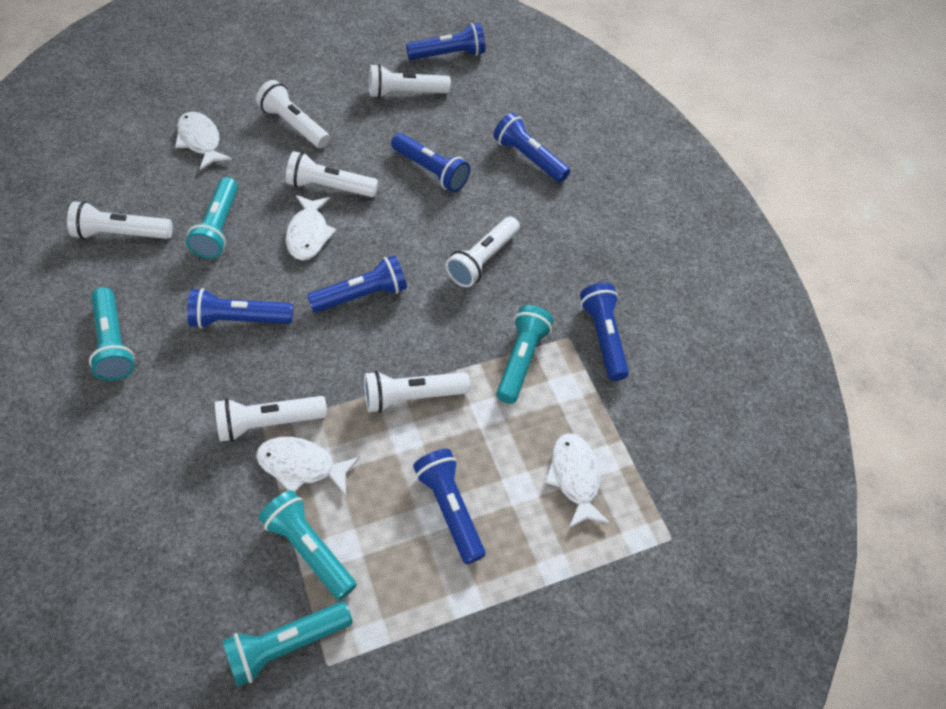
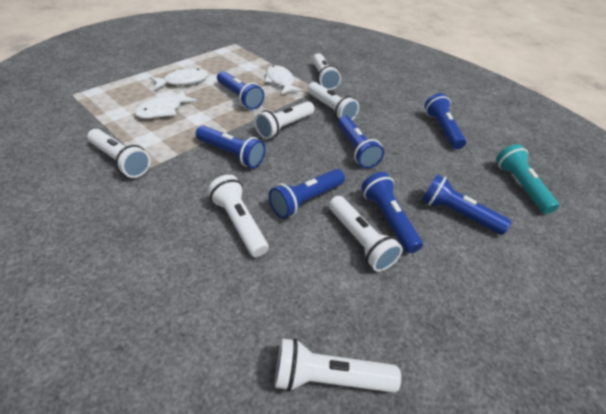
turquoise flashlight: 5 -> 1
white fish: 4 -> 3

